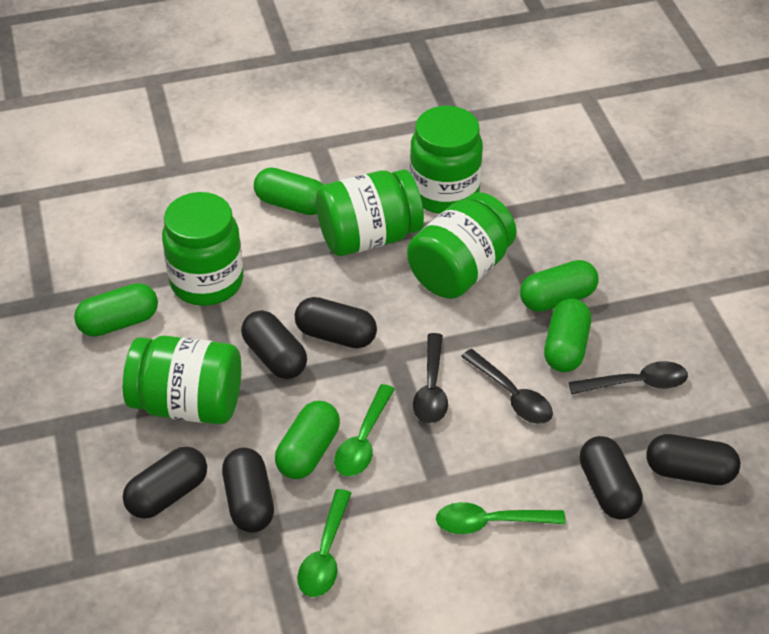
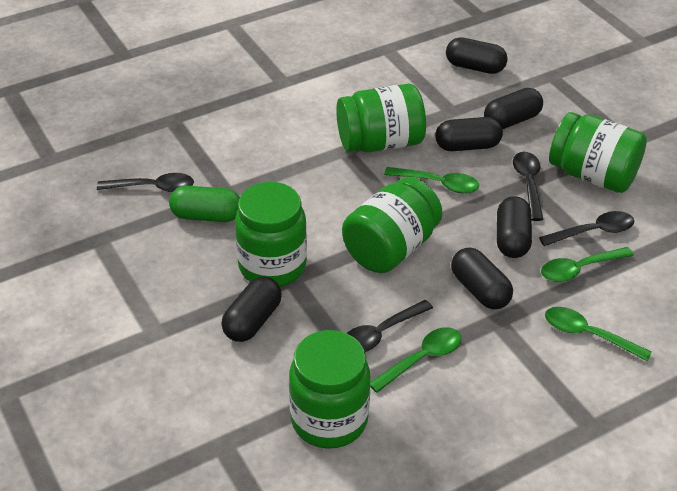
black spoon: 3 -> 4
green capsule: 5 -> 1
green spoon: 3 -> 4

